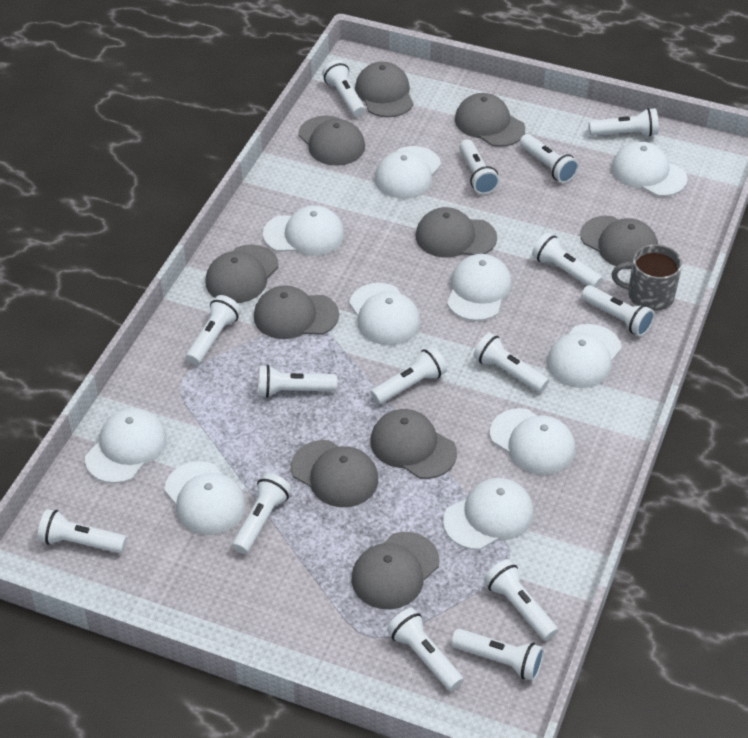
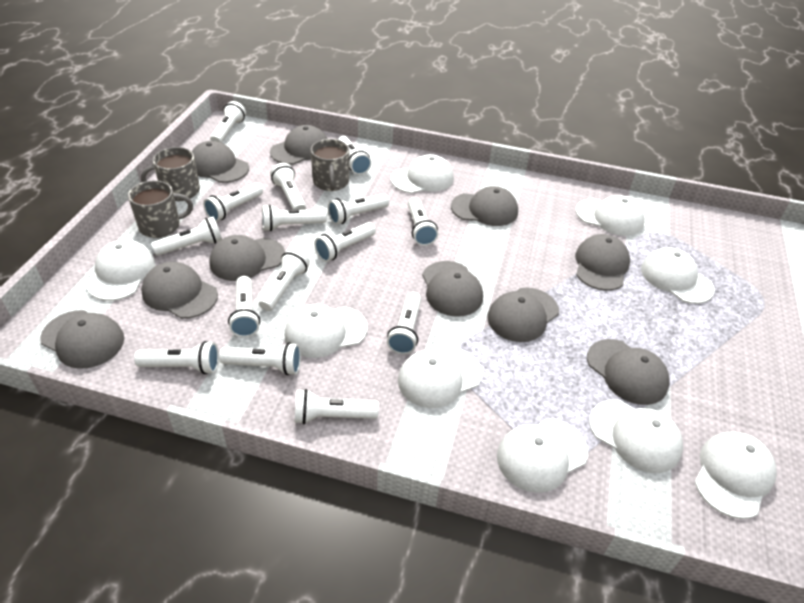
grey mug: 1 -> 3
white cap: 10 -> 9

